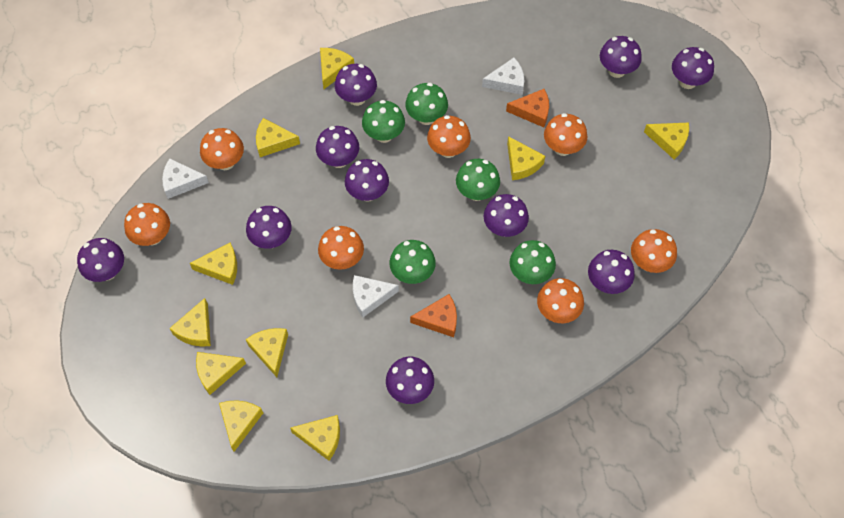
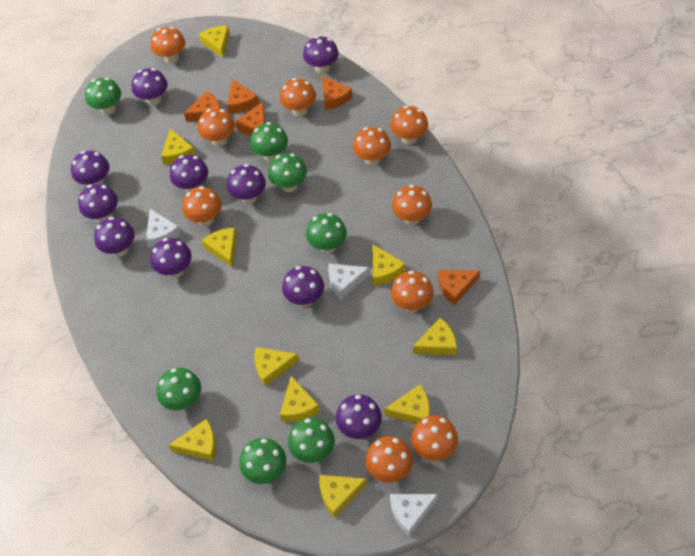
green mushroom: 5 -> 7
orange cheese: 2 -> 5
orange mushroom: 7 -> 10

